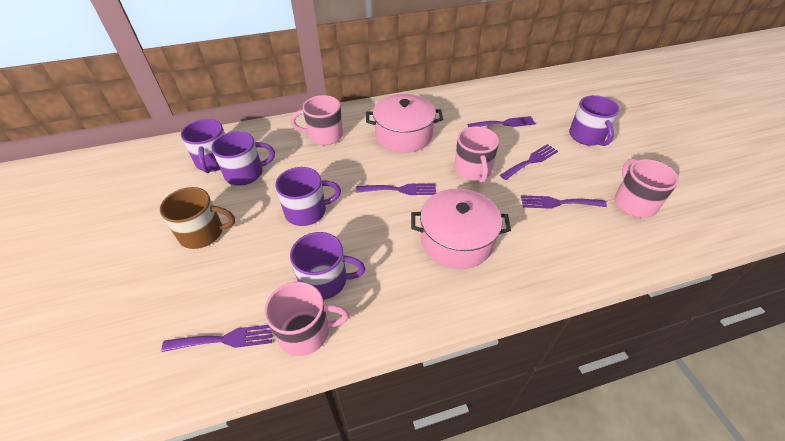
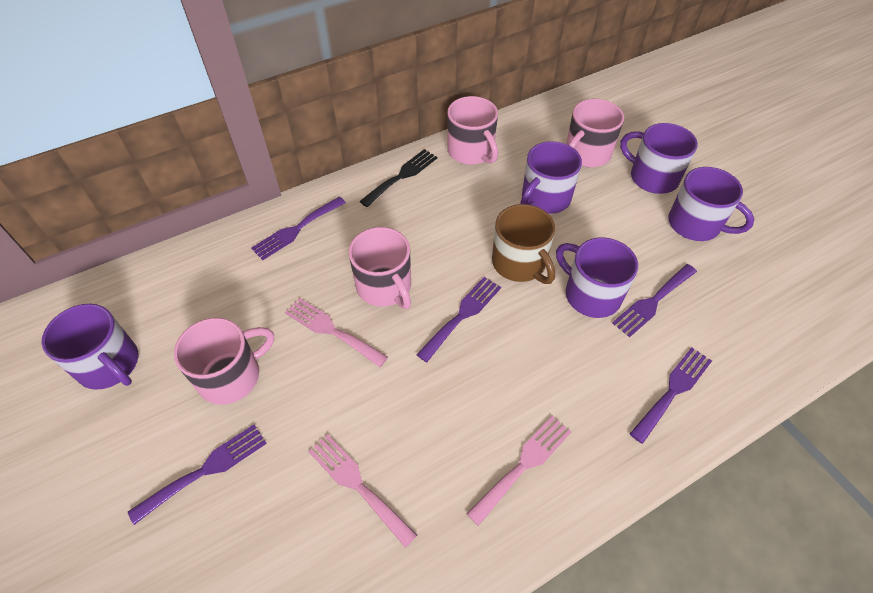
black fork: 0 -> 1
pink fork: 0 -> 3
pink pot: 2 -> 0

